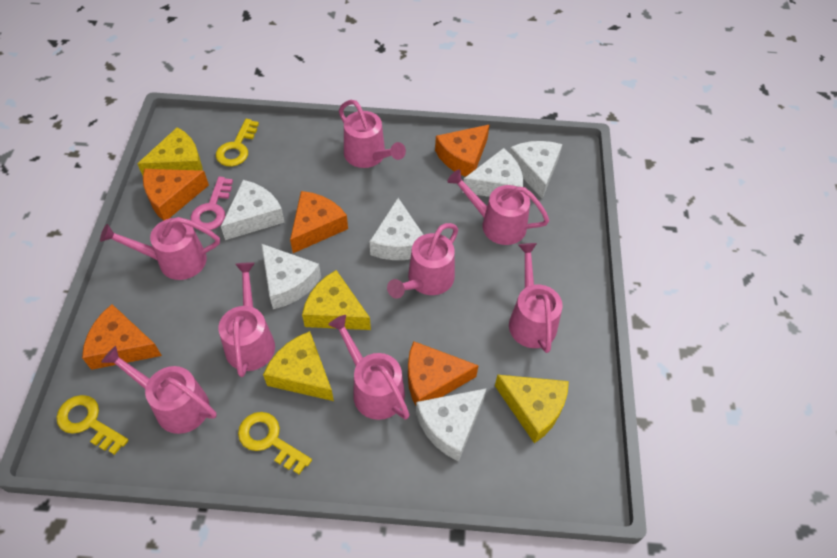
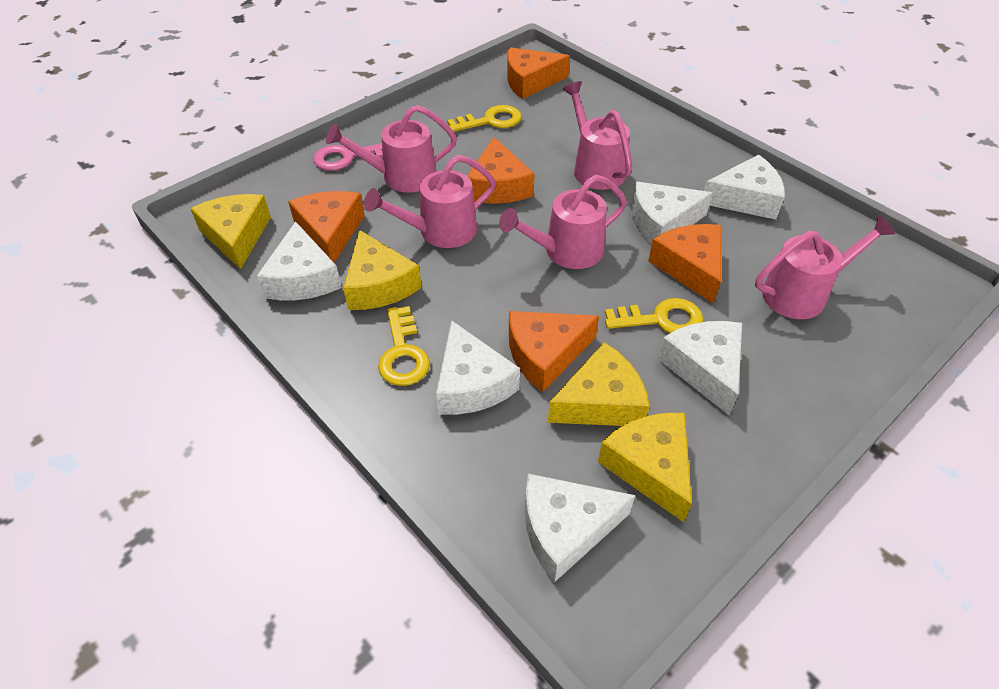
pink watering can: 8 -> 5

